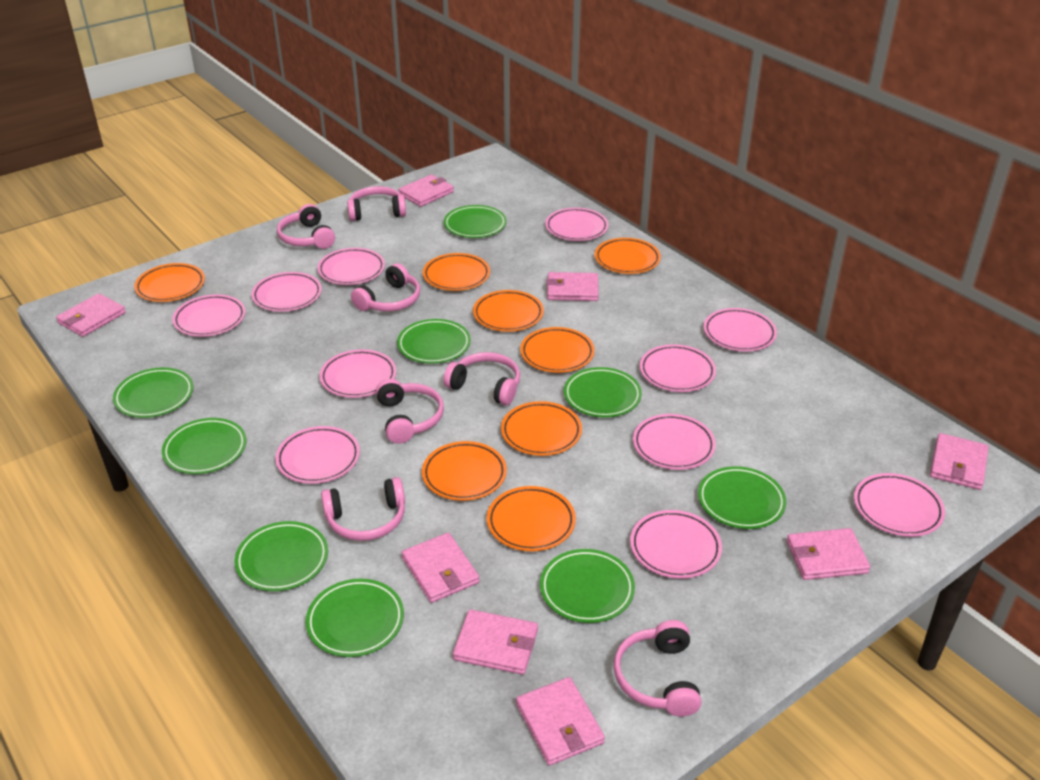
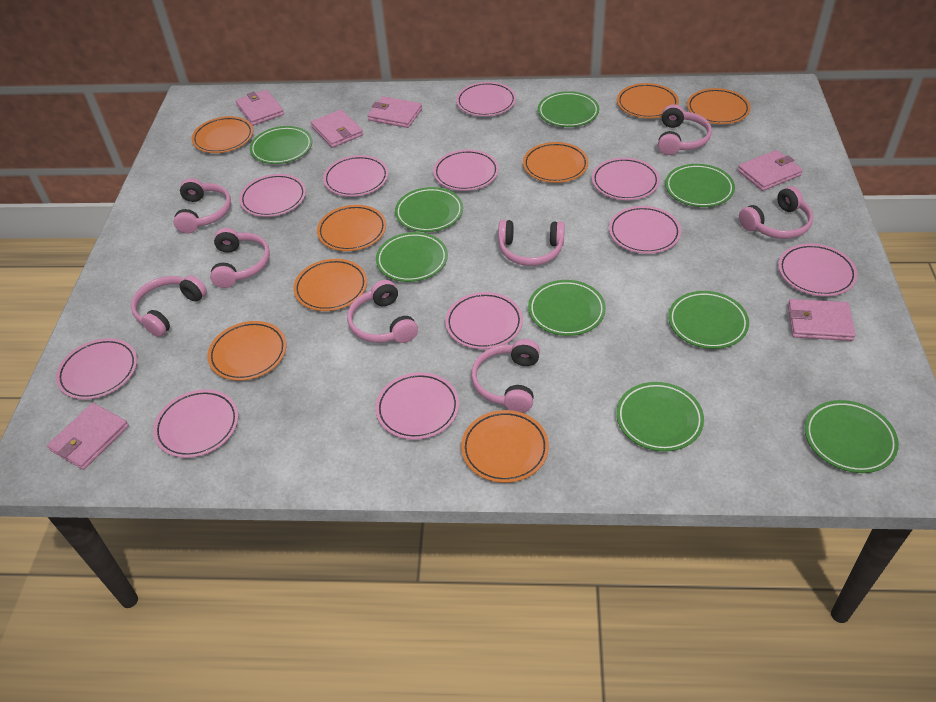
pink headphones: 7 -> 8
pink wallet: 8 -> 6

